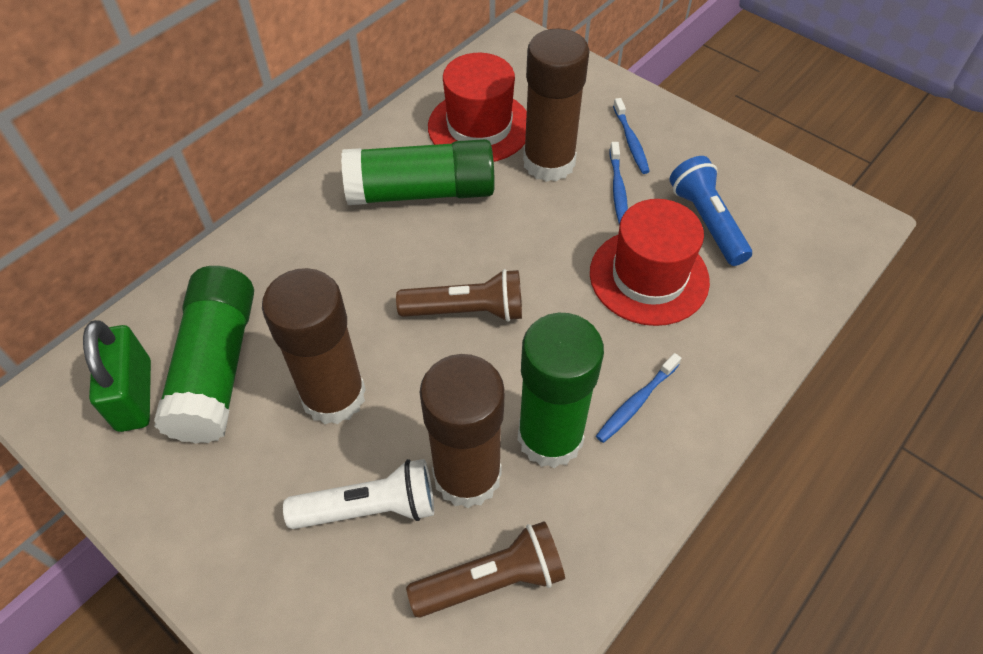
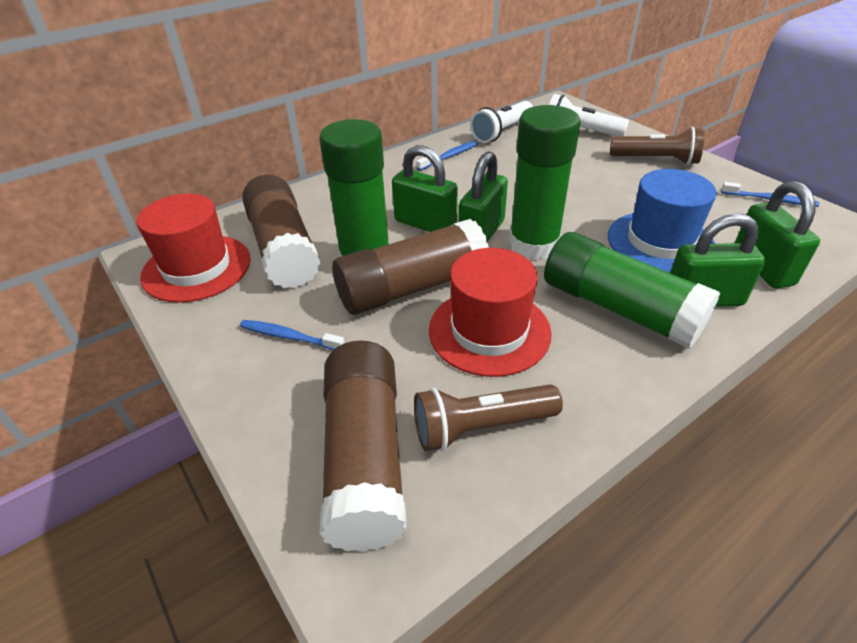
blue flashlight: 1 -> 0
blue hat: 0 -> 1
green padlock: 1 -> 4
white flashlight: 1 -> 2

